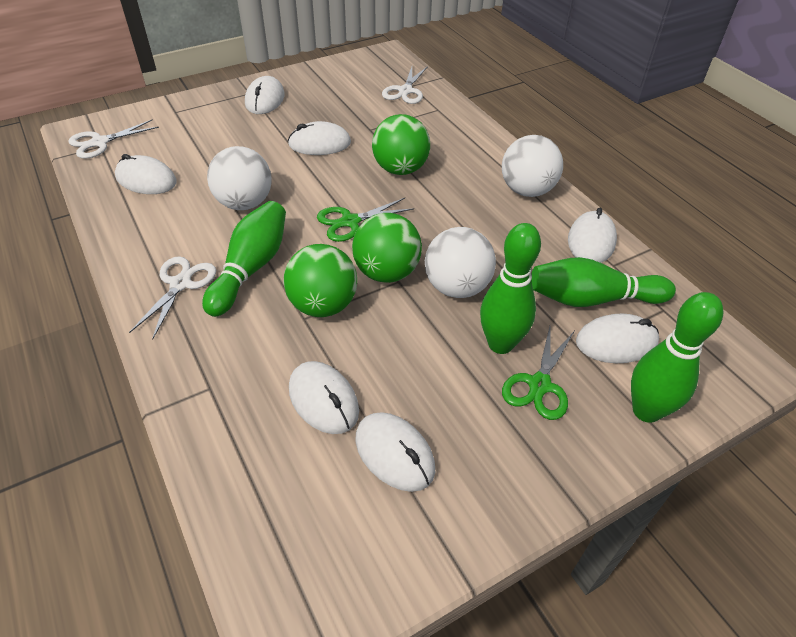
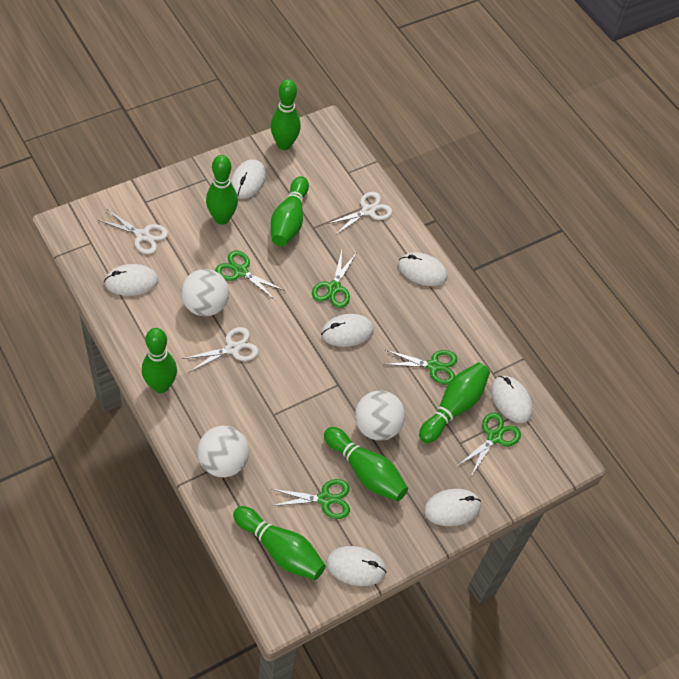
green ball: 3 -> 0
green bowling pin: 4 -> 7
green scissors: 2 -> 5

